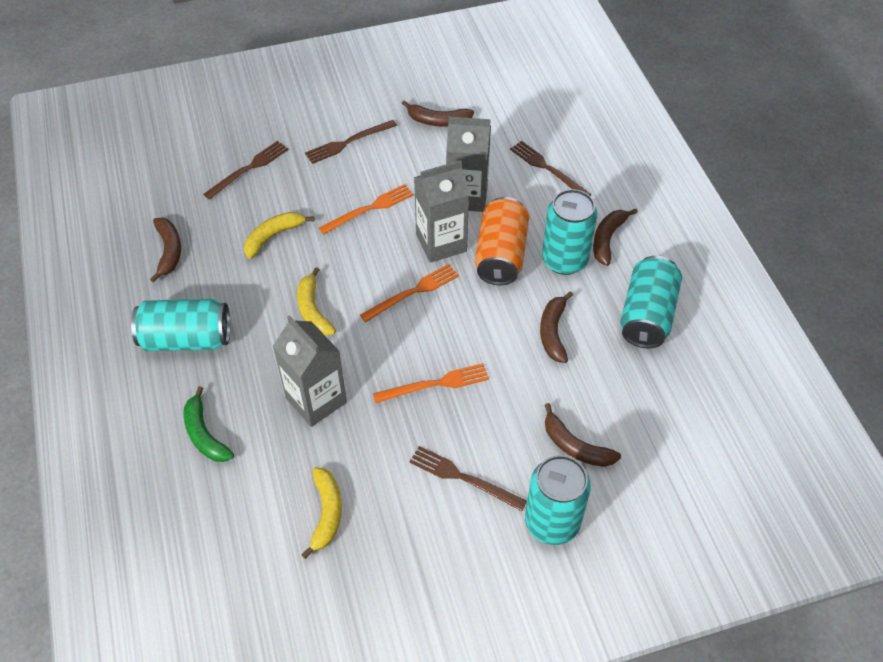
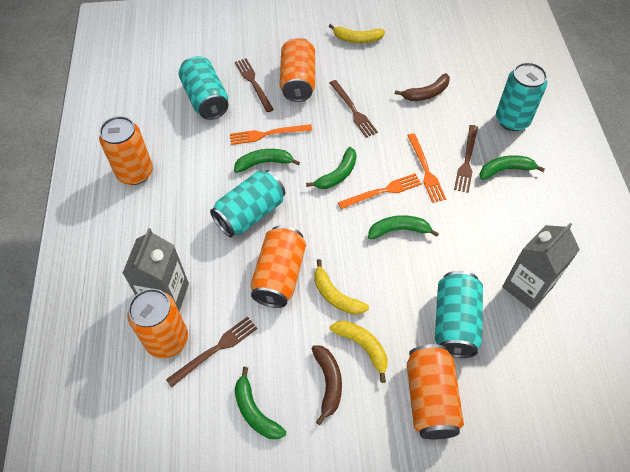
brown banana: 5 -> 2
green banana: 1 -> 5
grey carton: 3 -> 2
orange can: 1 -> 5

